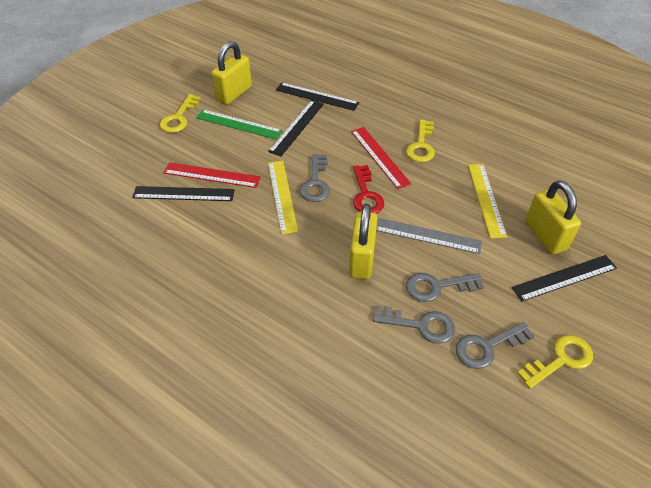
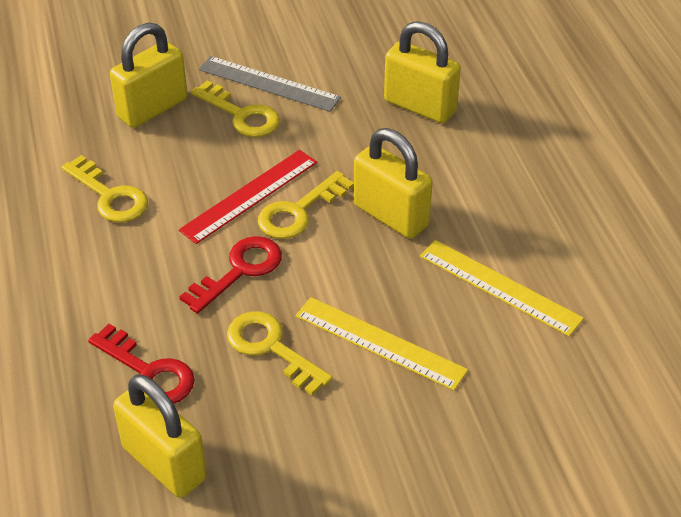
black ruler: 4 -> 0
green ruler: 1 -> 0
grey key: 4 -> 0
red key: 1 -> 2
red ruler: 2 -> 1
yellow key: 3 -> 4
yellow padlock: 3 -> 4

